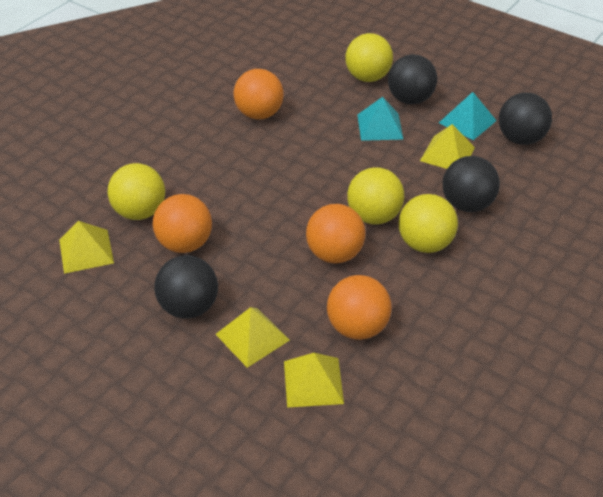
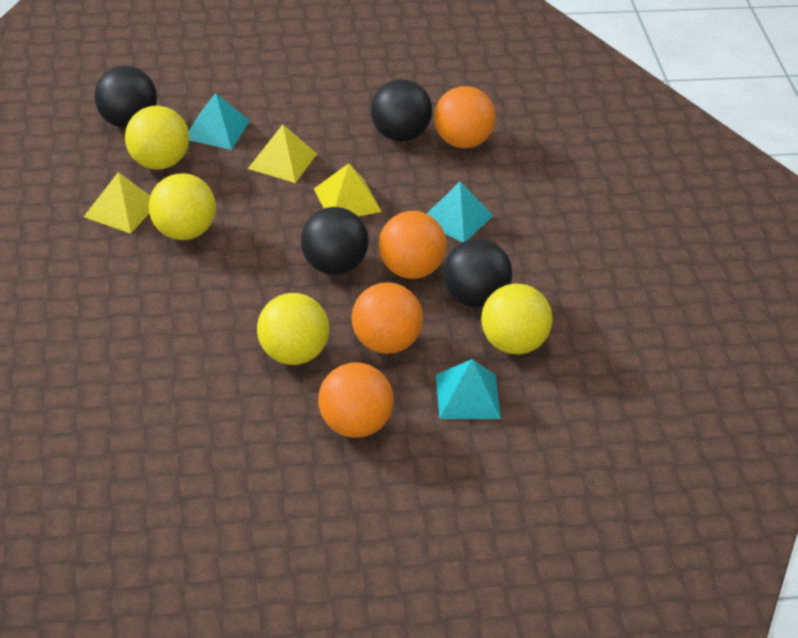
turquoise pyramid: 2 -> 3
yellow pyramid: 4 -> 3

